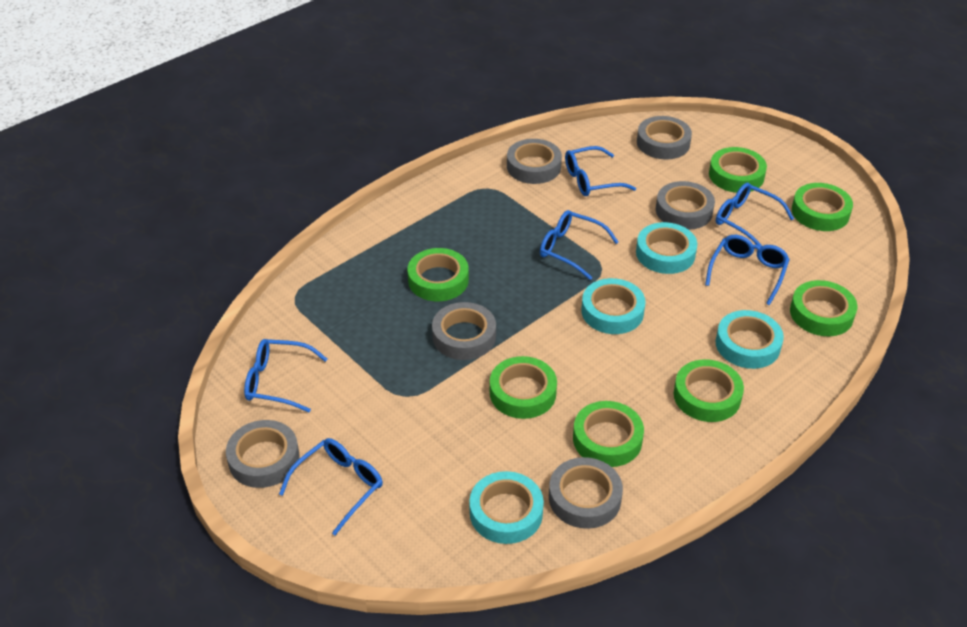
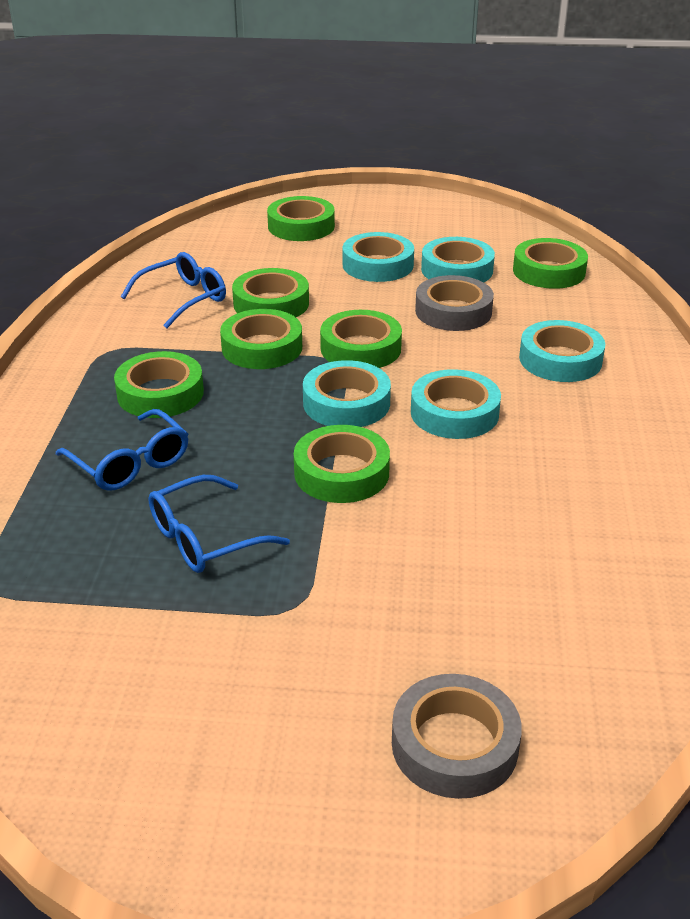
blue glasses: 6 -> 3
grey tape: 6 -> 2
turquoise tape: 4 -> 5

